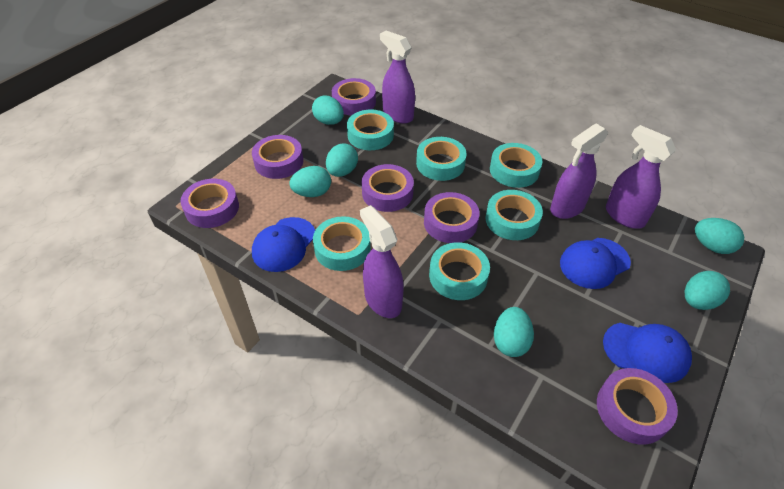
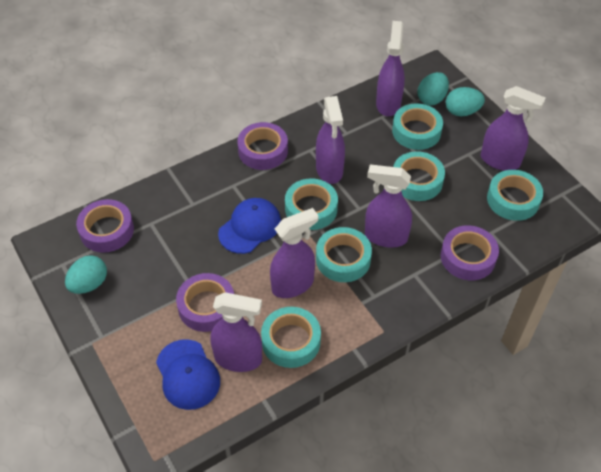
blue cap: 3 -> 2
purple spray bottle: 4 -> 6
purple tape: 6 -> 4
turquoise egg: 6 -> 3

